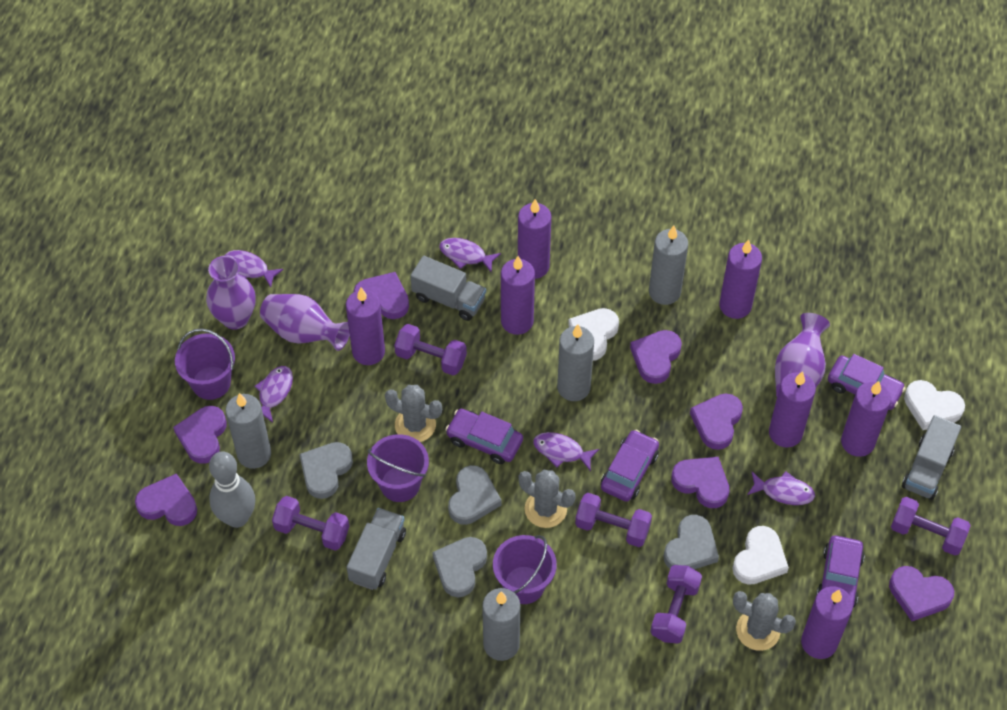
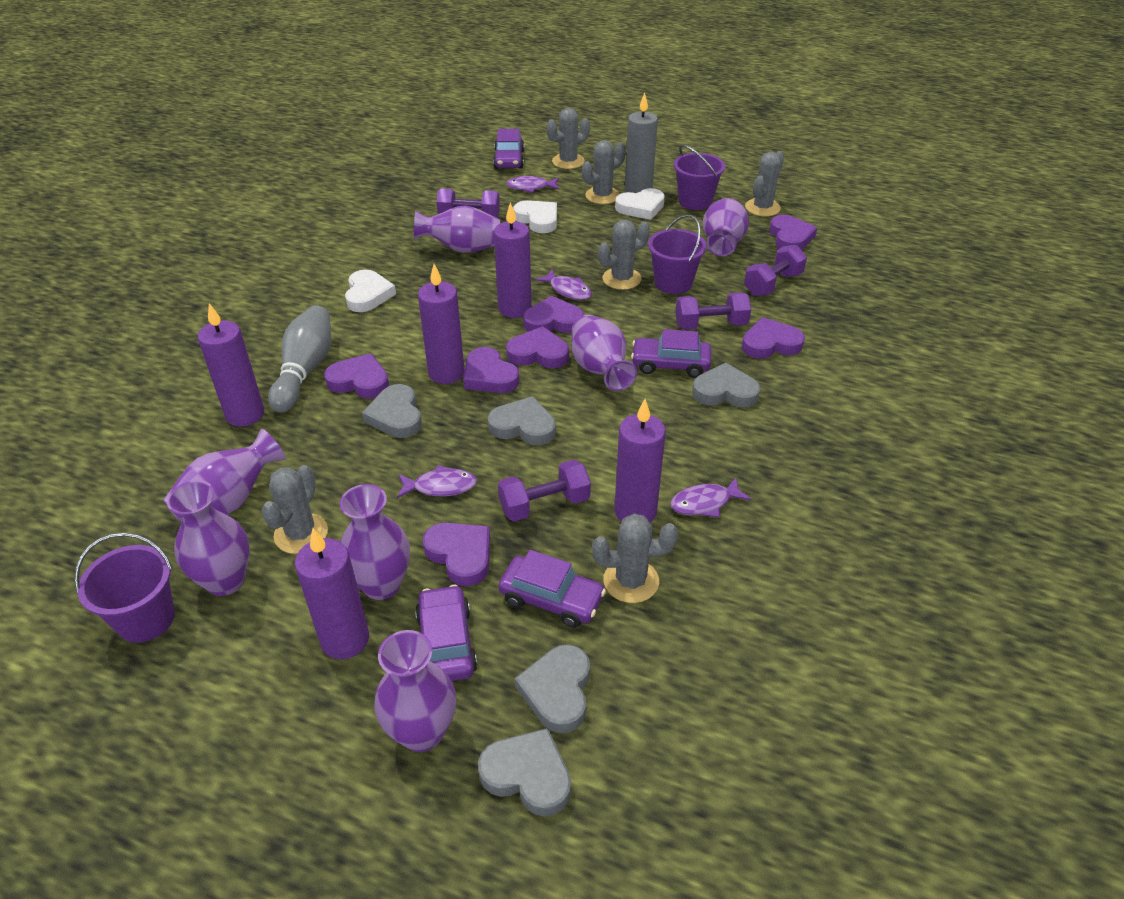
grey cactus: 3 -> 6
grey candle: 4 -> 1
grey heart: 4 -> 5
grey truck: 3 -> 0
purple candle: 7 -> 5
purple dumbbell: 5 -> 4
purple fish: 5 -> 4
purple vase: 3 -> 7

